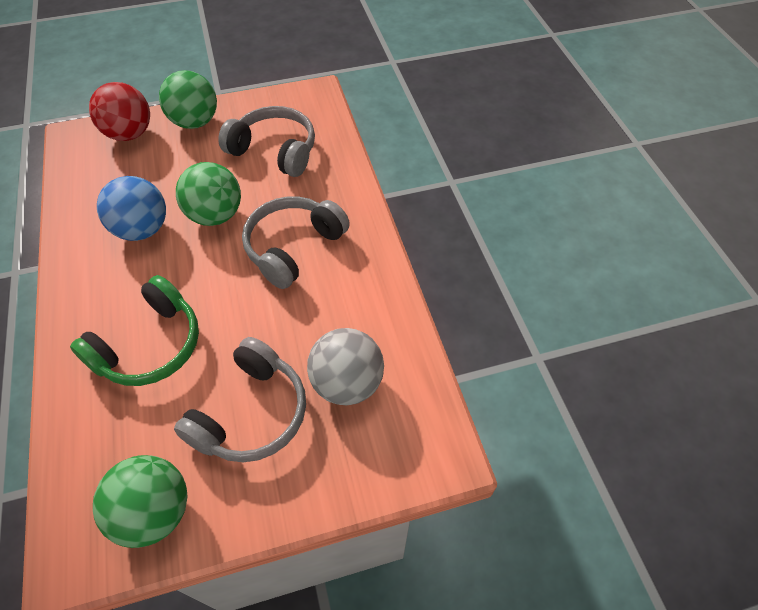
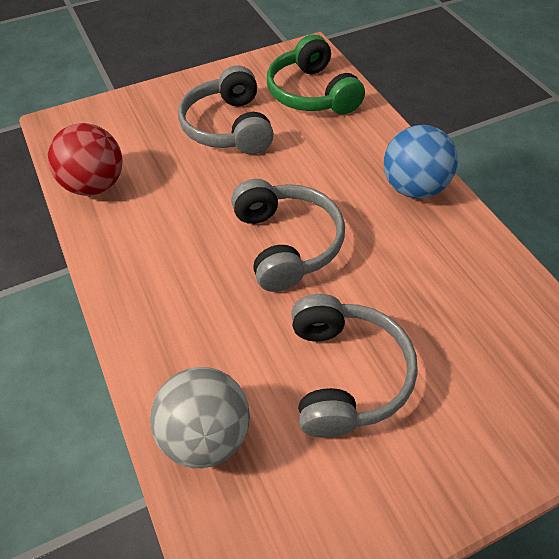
green ball: 3 -> 0

